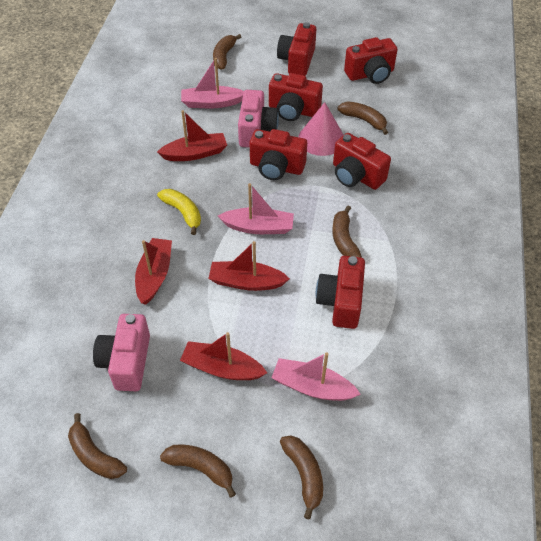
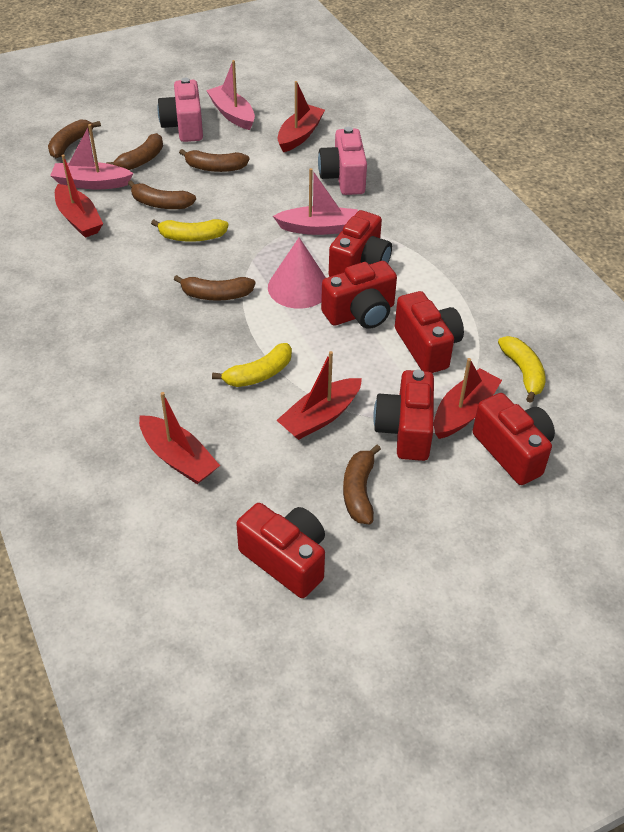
red boat: 4 -> 5
yellow banana: 1 -> 3

